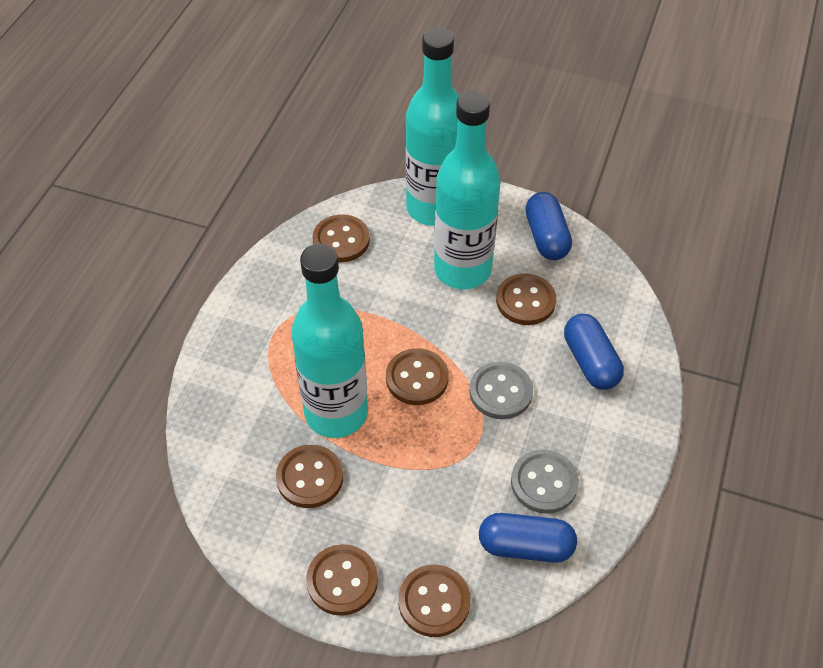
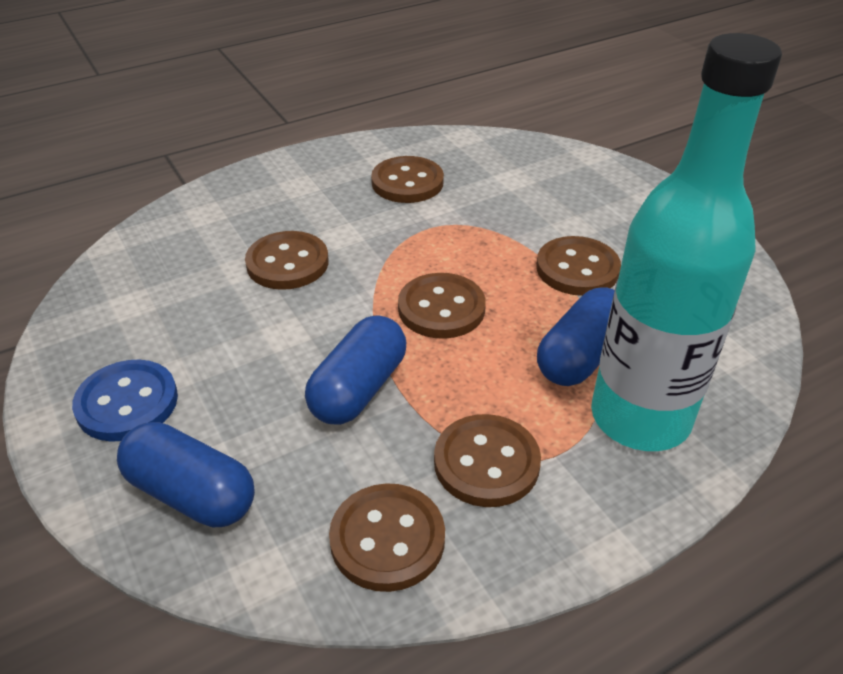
blue button: 0 -> 1
grey button: 2 -> 0
turquoise bottle: 3 -> 1

